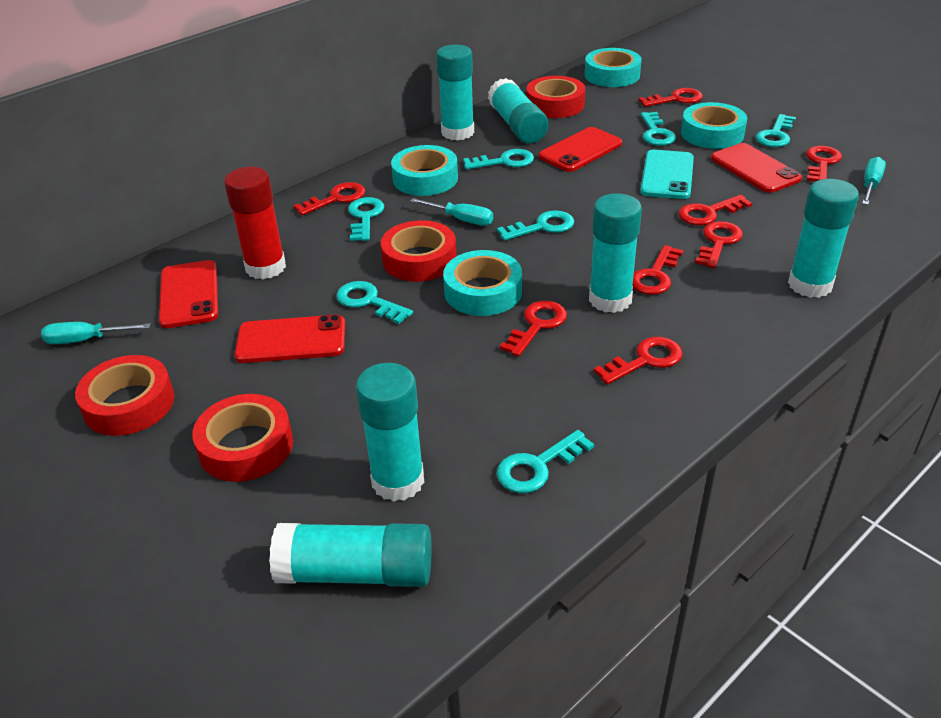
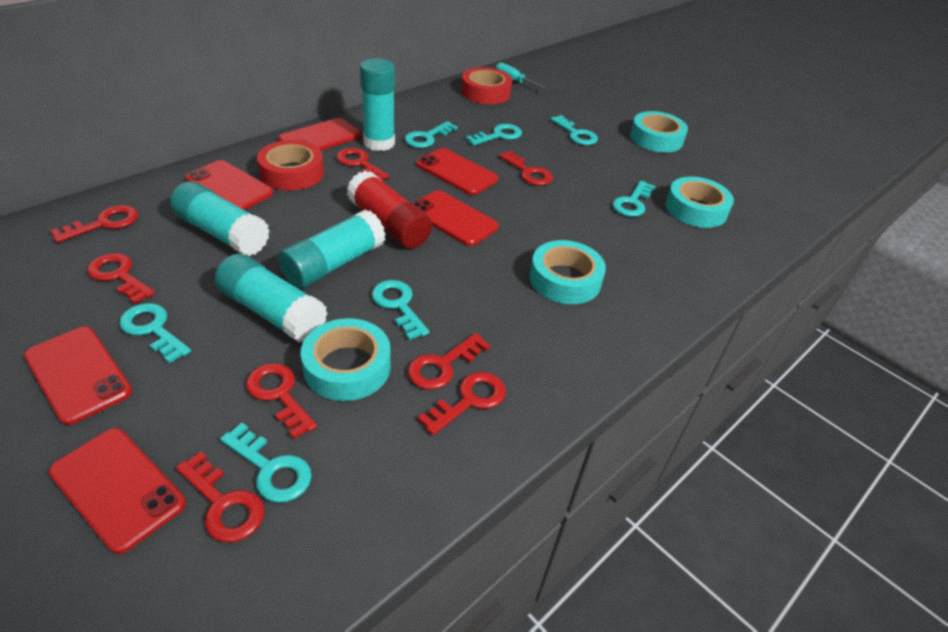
red phone: 4 -> 6
red tape: 4 -> 2
turquoise glue stick: 6 -> 4
turquoise phone: 1 -> 0
turquoise screwdriver: 3 -> 1

